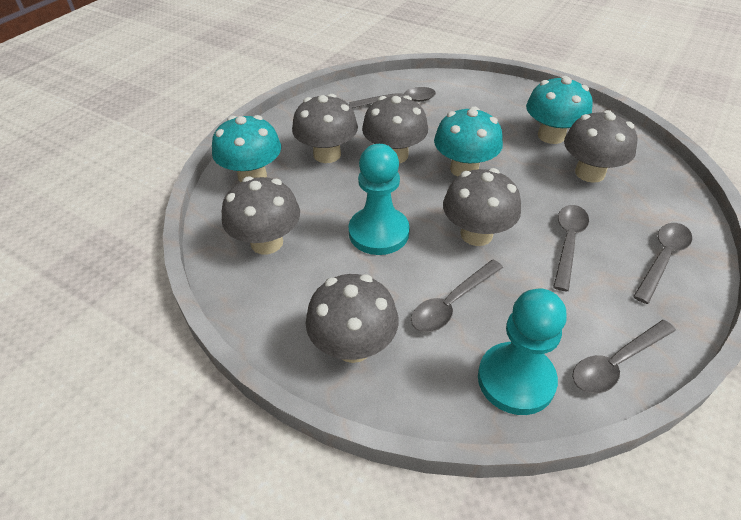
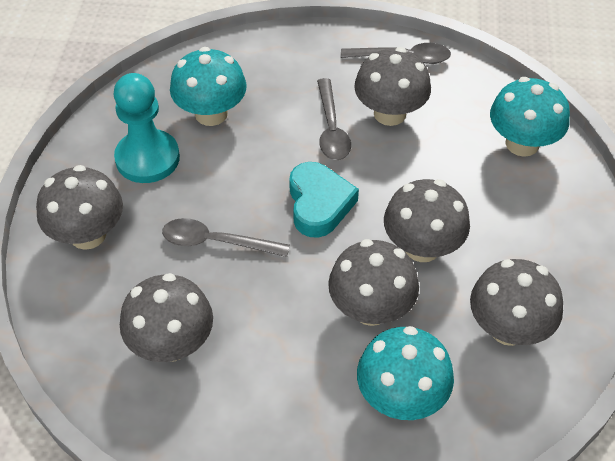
grey spoon: 5 -> 3
turquoise heart: 0 -> 1
turquoise pawn: 2 -> 1

